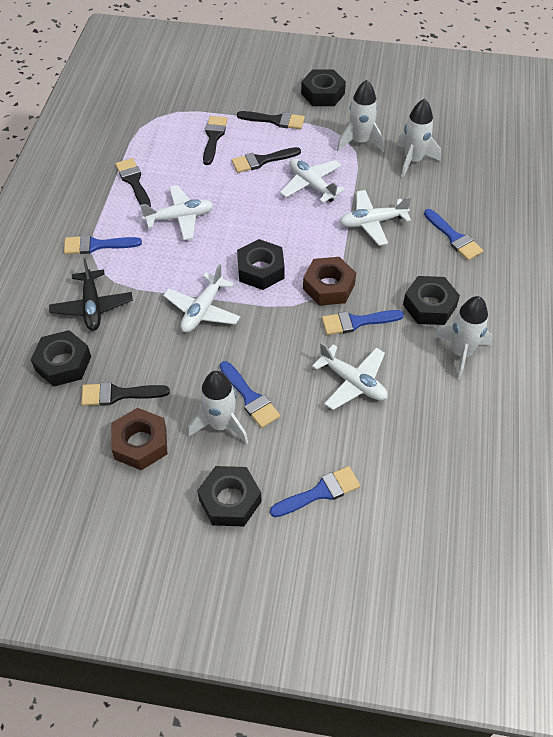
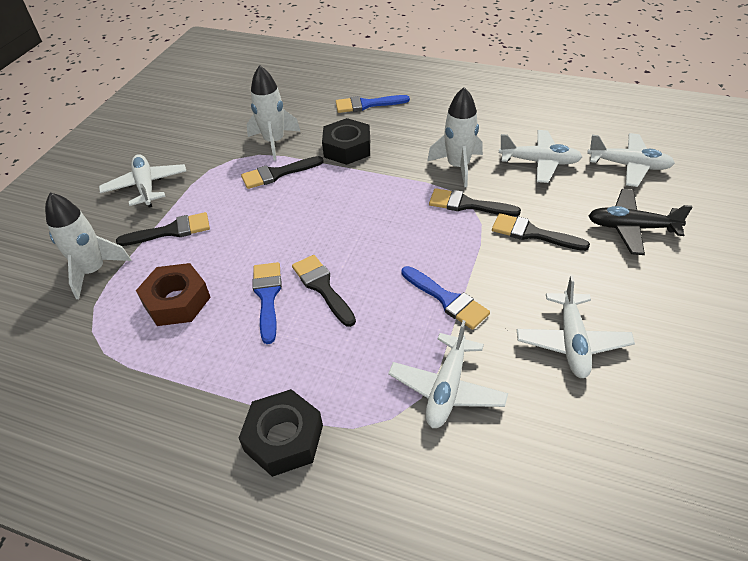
black nut: 5 -> 2
blue brush: 5 -> 3
brown nut: 2 -> 1
white rocket: 4 -> 3

